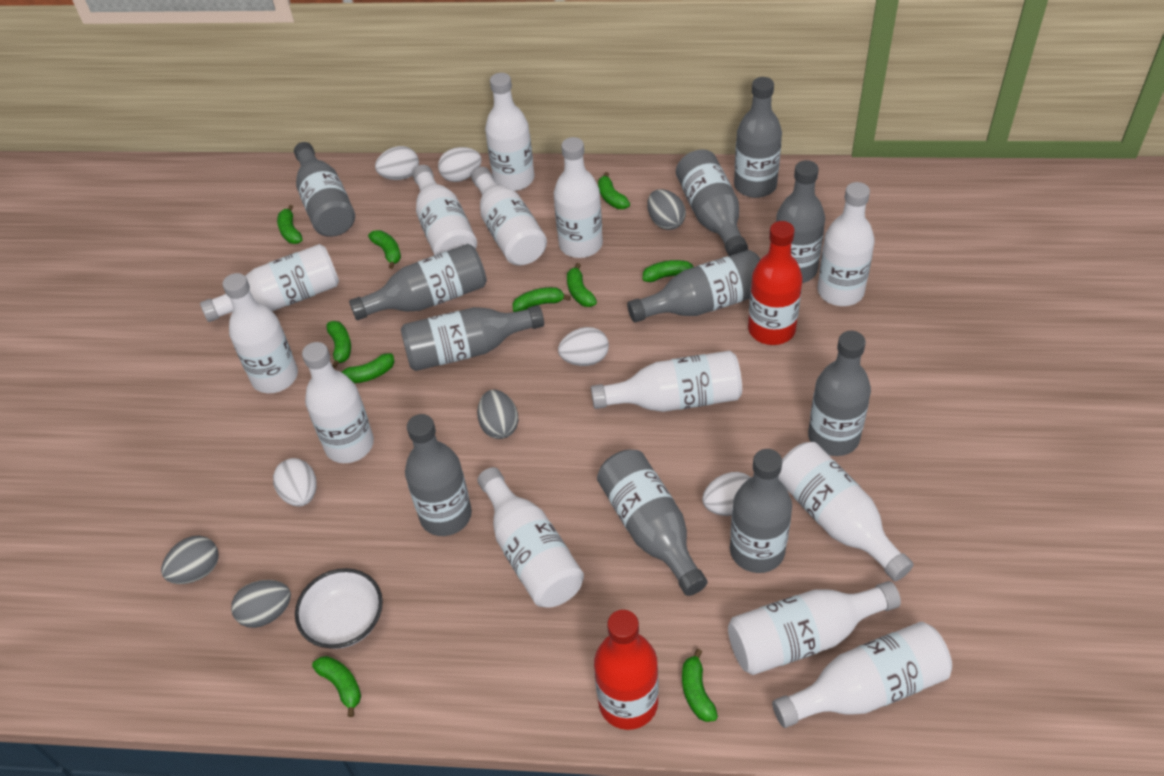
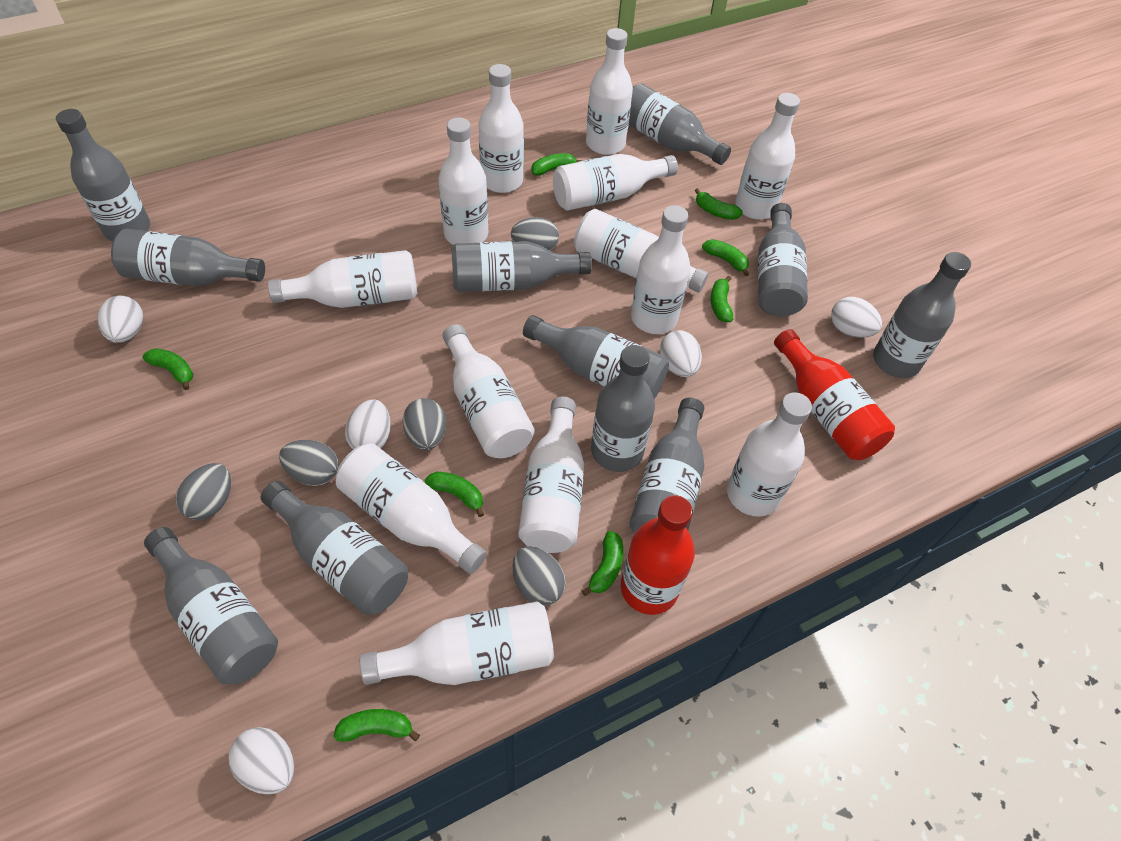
green banana: 10 -> 8
grey egg: 4 -> 5
white bowl: 1 -> 0

